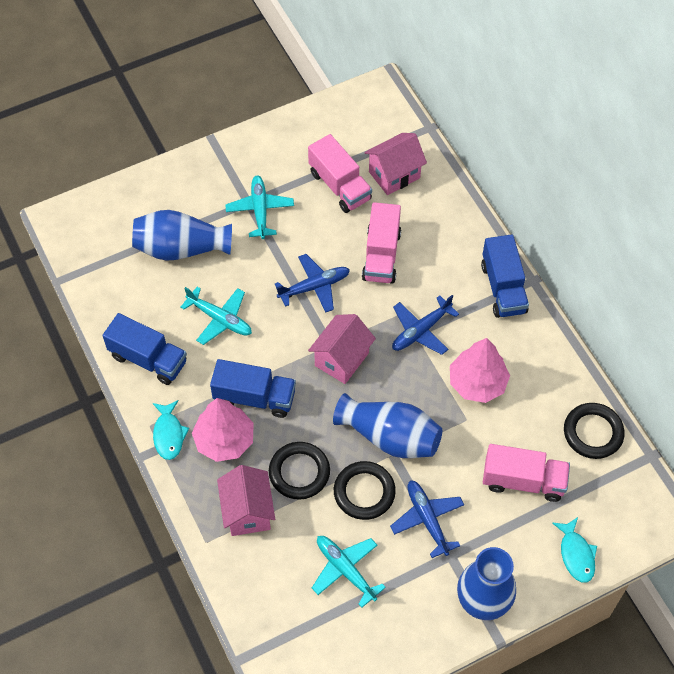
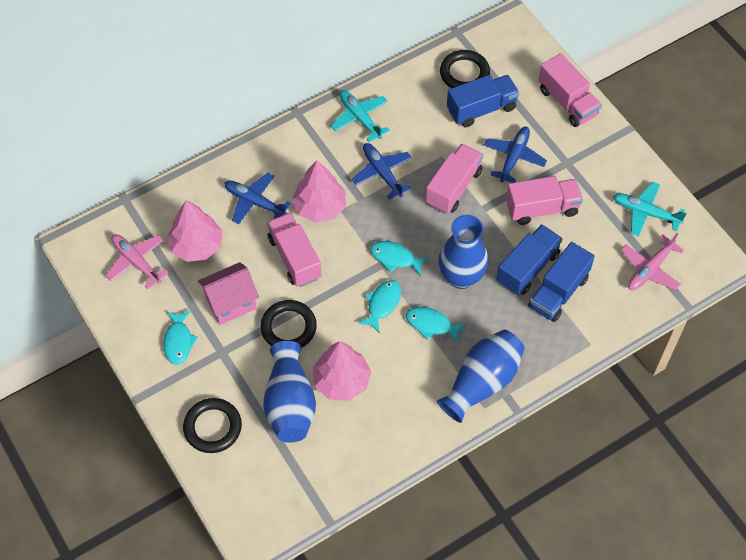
pink house: 3 -> 1
pink plane: 0 -> 2
pink tree: 2 -> 3
pink truck: 3 -> 4
turquoise fish: 2 -> 4
turquoise plane: 3 -> 2

